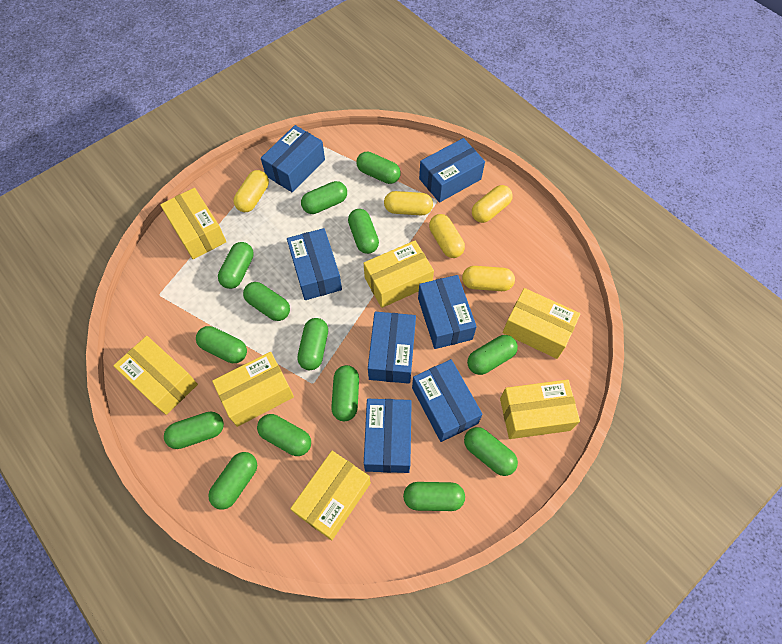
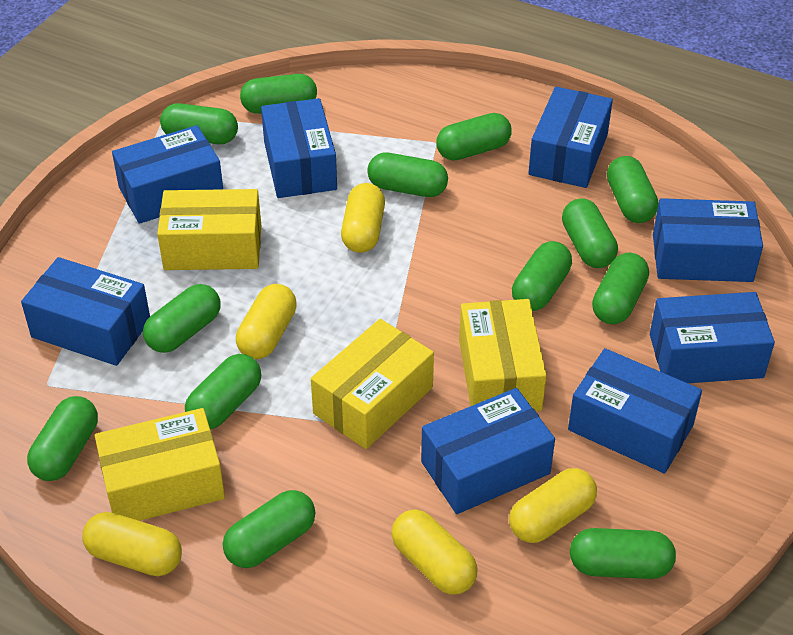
blue box: 7 -> 8
green capsule: 14 -> 13
yellow box: 7 -> 4

